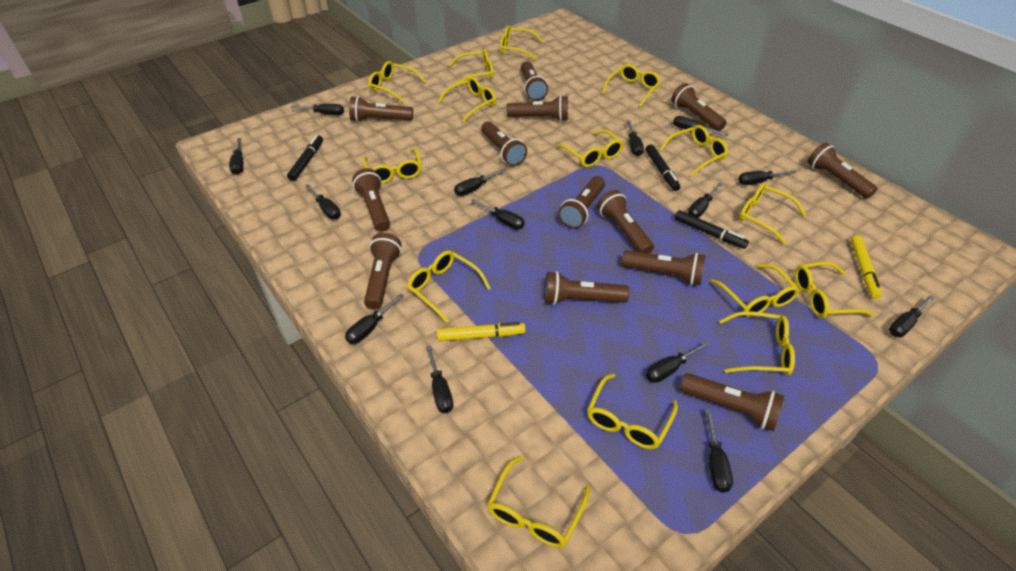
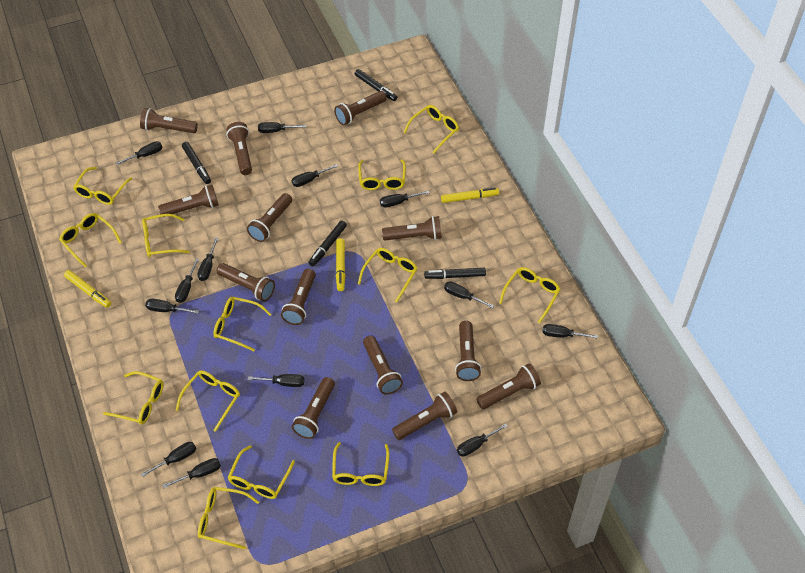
black marker: 3 -> 4
black screwdriver: 14 -> 13
yellow glasses: 15 -> 13
yellow marker: 2 -> 3

